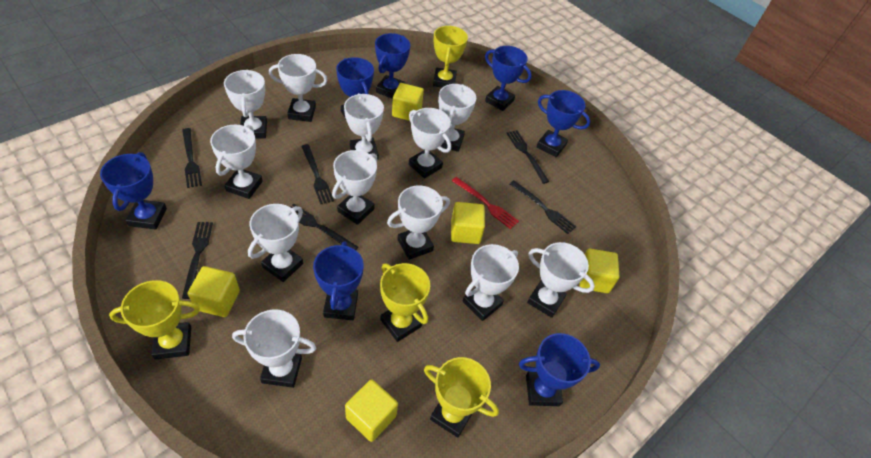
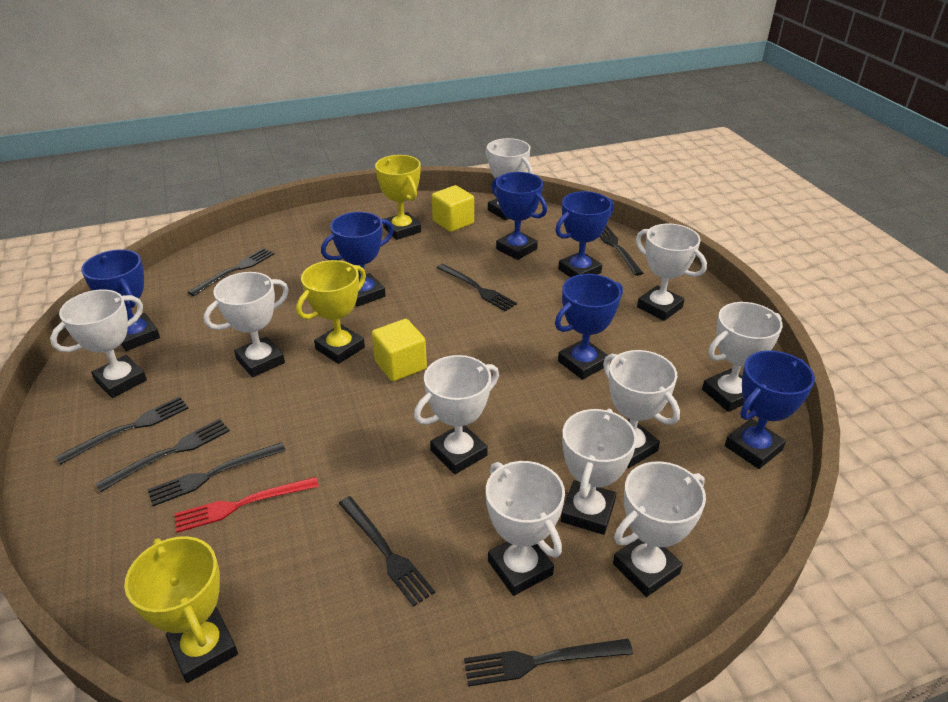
black fork: 6 -> 8
blue trophy: 7 -> 6
white trophy: 12 -> 10
yellow cube: 5 -> 2
yellow trophy: 4 -> 3

